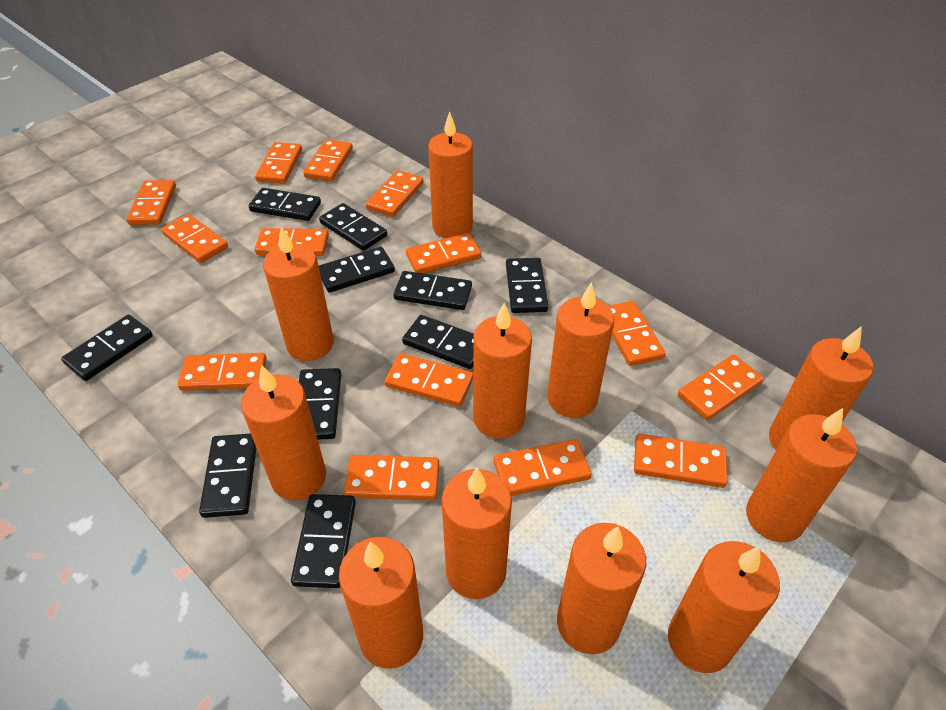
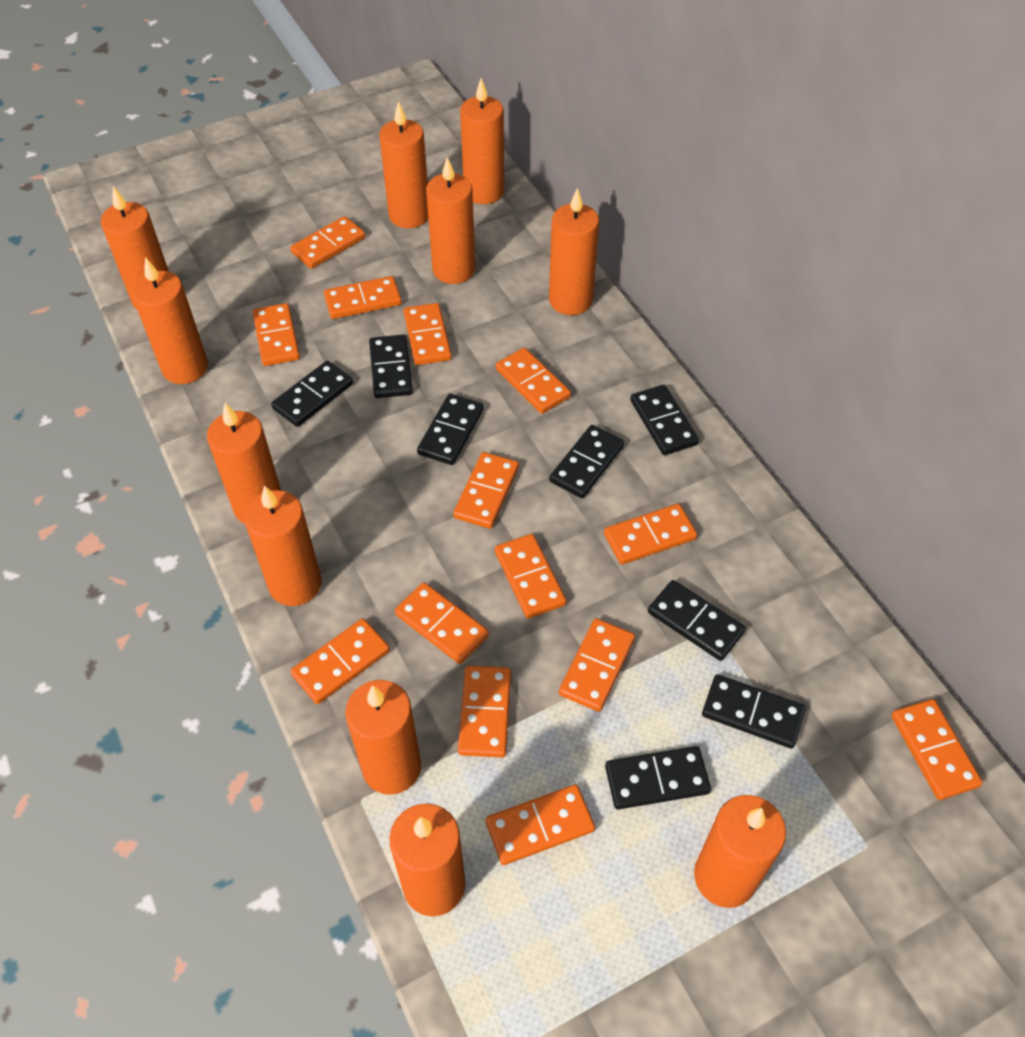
black domino: 10 -> 8

